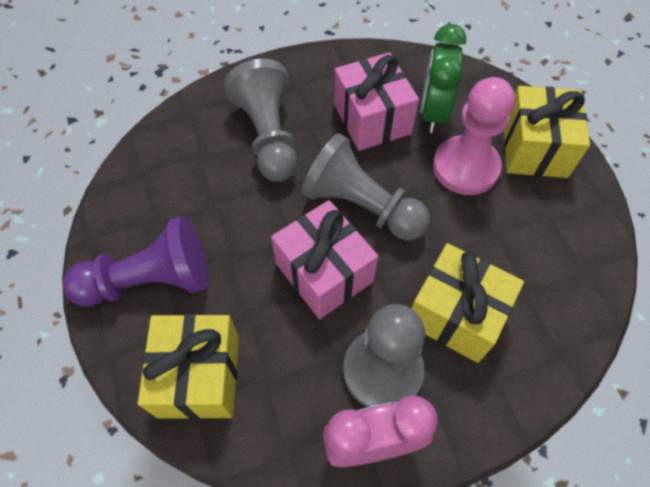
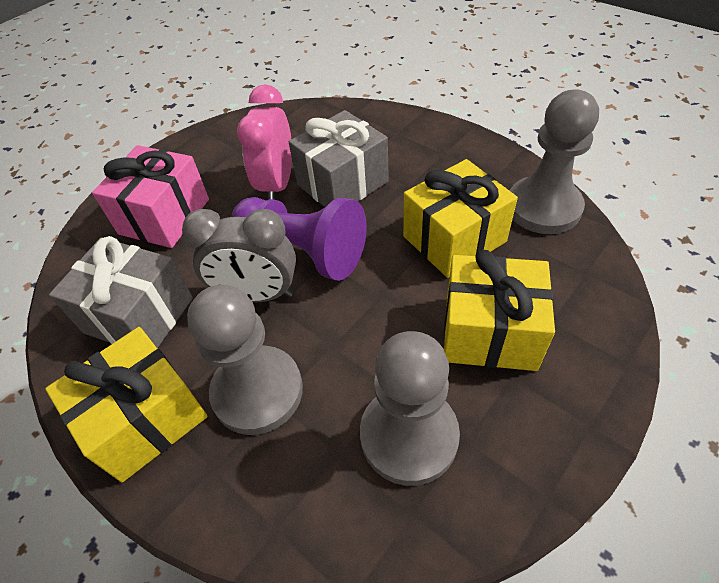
green clock: 1 -> 0
grey clock: 0 -> 1
grey gift: 0 -> 2
pink gift: 2 -> 1
pink pawn: 1 -> 0

